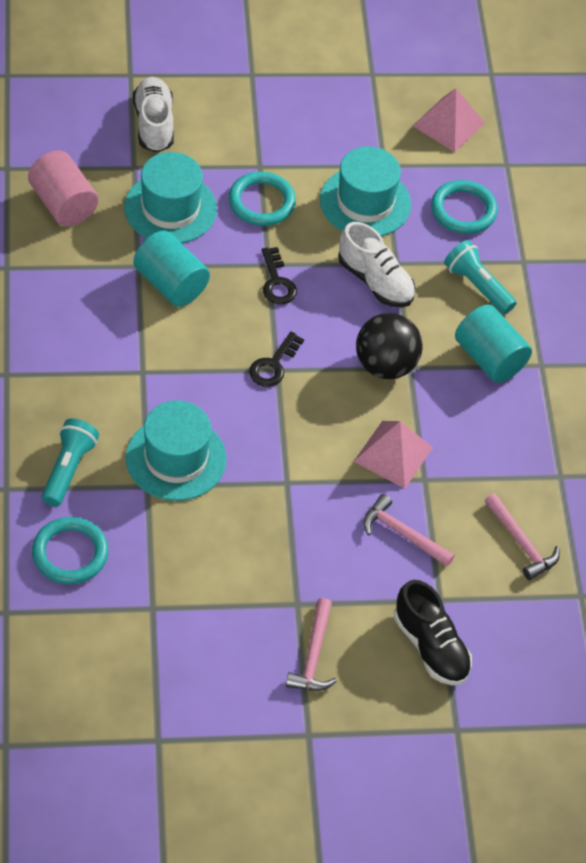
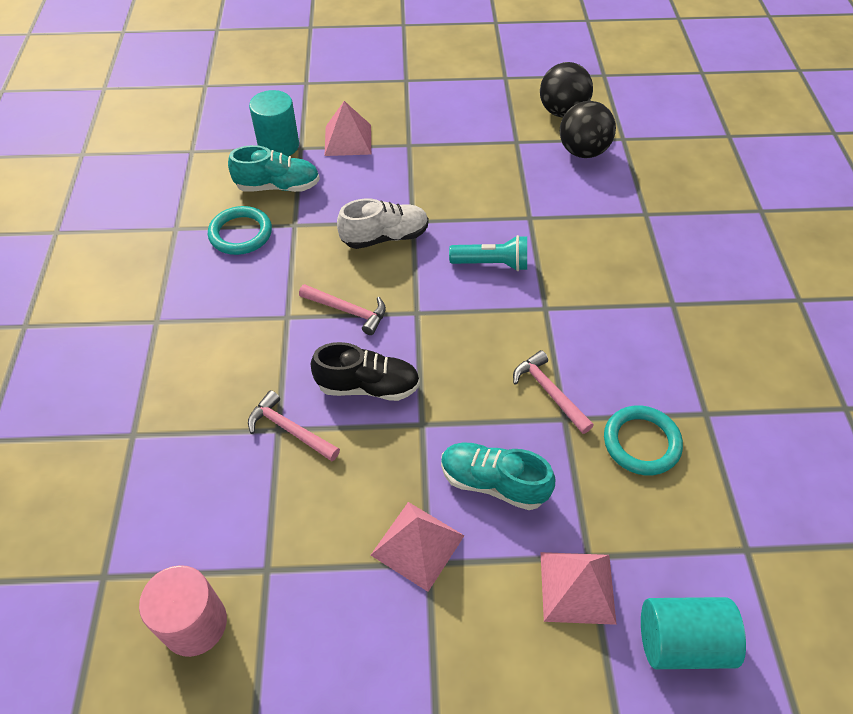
black ball: 1 -> 2
black key: 2 -> 0
pink pyramid: 2 -> 3
turquoise flashlight: 2 -> 1
turquoise hat: 3 -> 0
turquoise ring: 3 -> 2
turquoise shoe: 0 -> 2
white shoe: 2 -> 1

